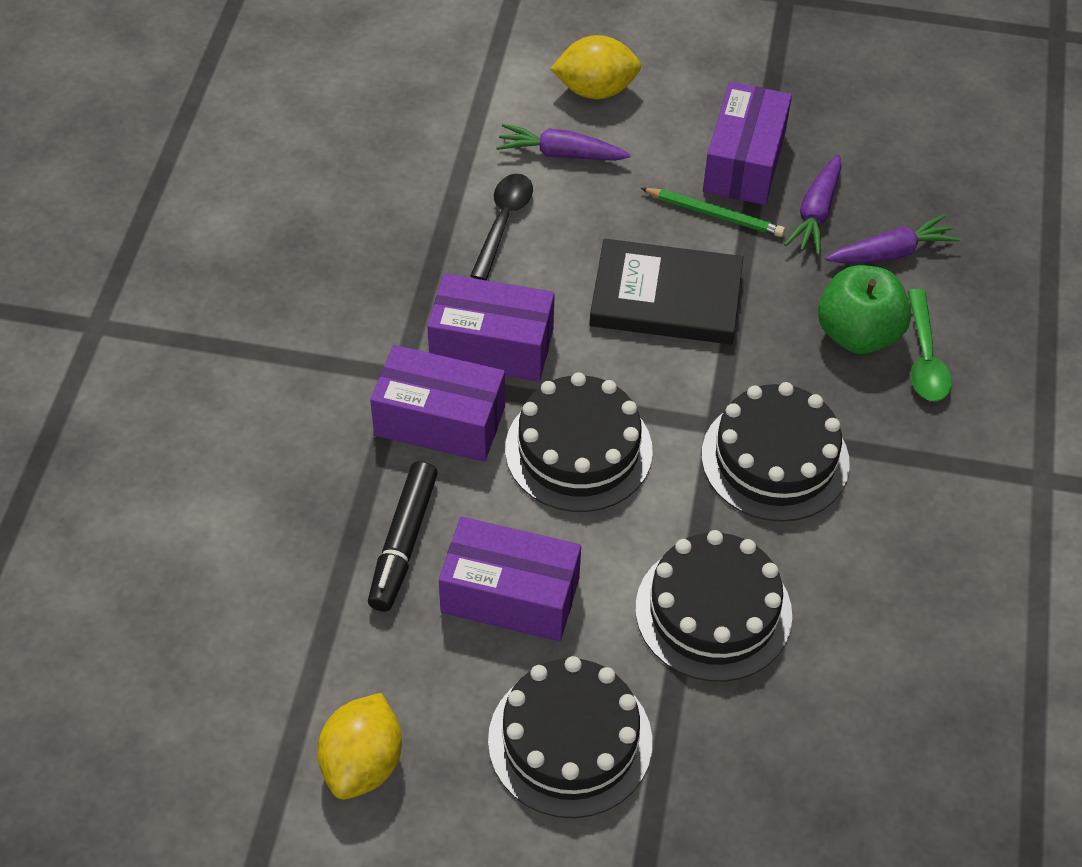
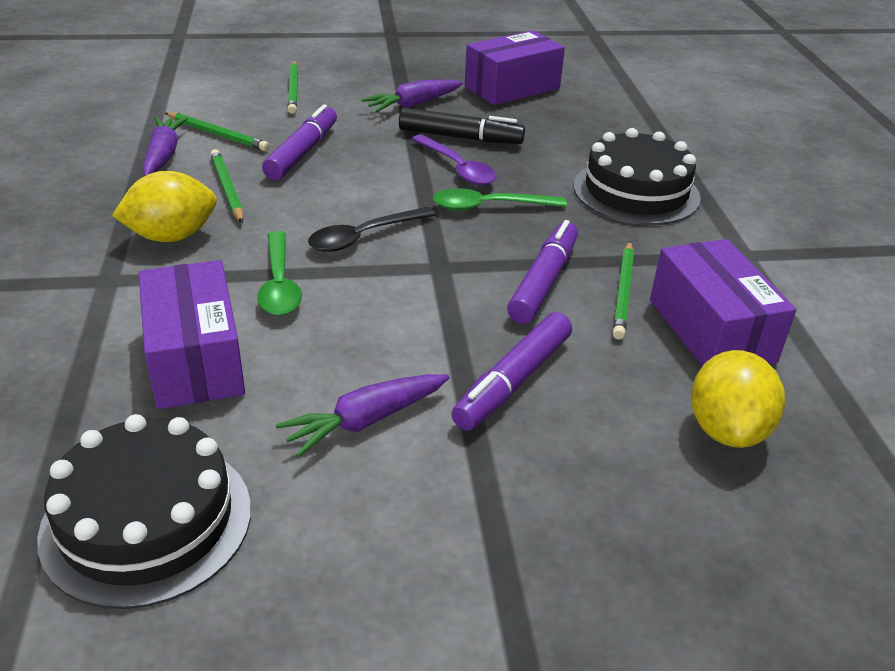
black book: 1 -> 0
black cake: 4 -> 2
green apple: 1 -> 0
green pencil: 1 -> 4
green spoon: 1 -> 2
purple box: 4 -> 3
purple marker: 0 -> 3
purple spoon: 0 -> 1

